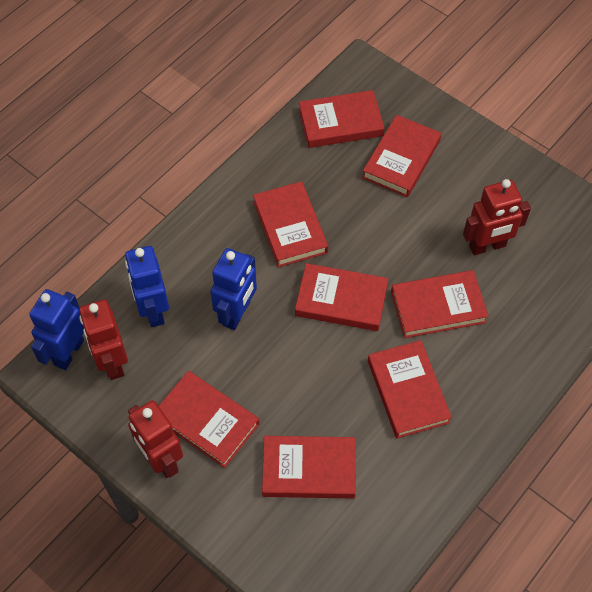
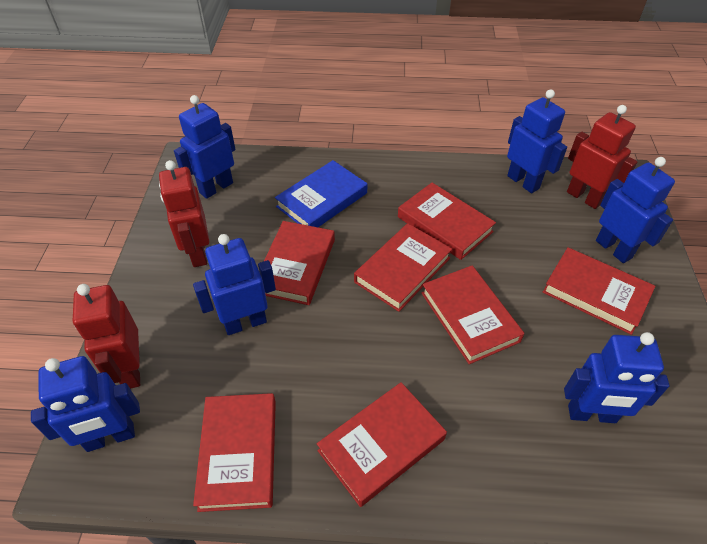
blue book: 0 -> 1
blue robot: 3 -> 6
red book: 8 -> 7

